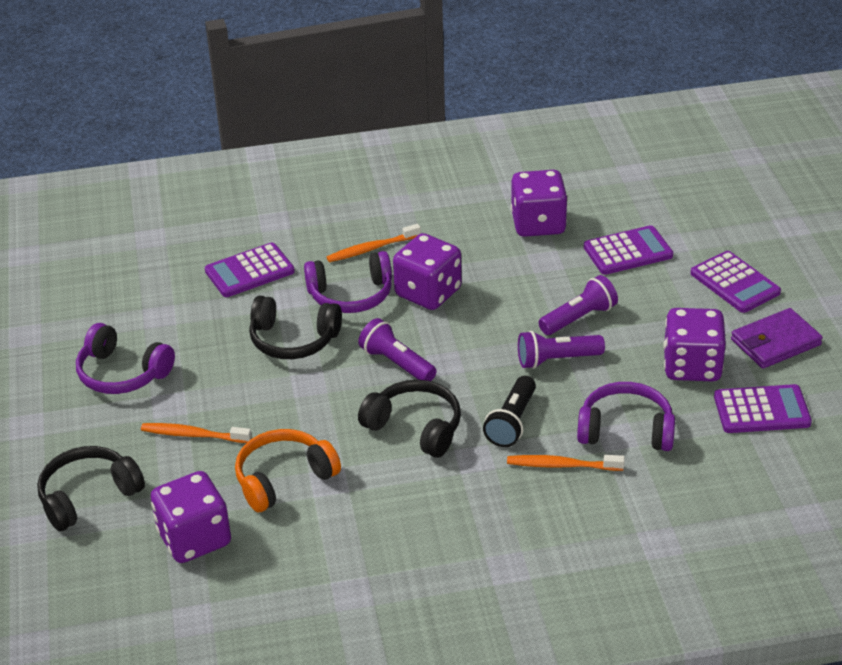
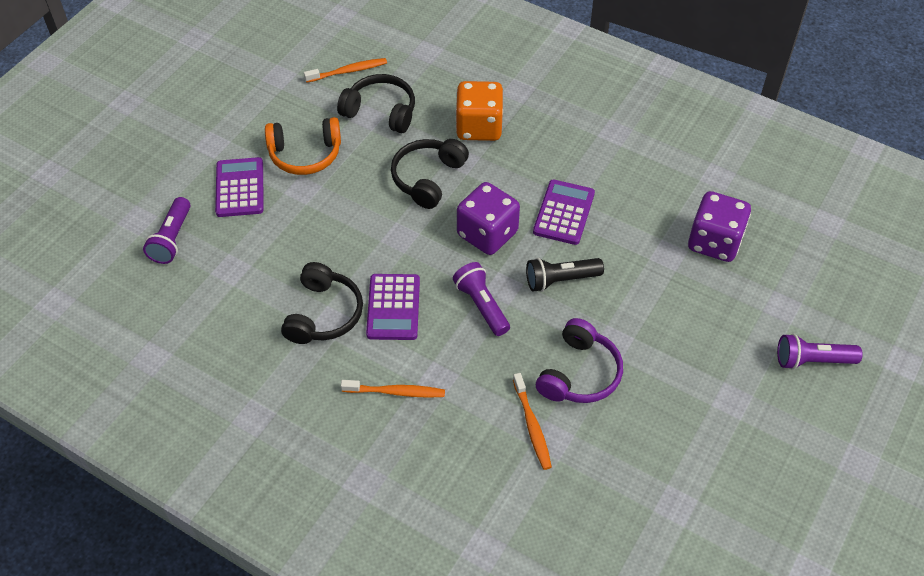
orange dice: 0 -> 1
purple calculator: 4 -> 3
purple dice: 4 -> 2
purple headphones: 3 -> 1
purple wallet: 1 -> 0

